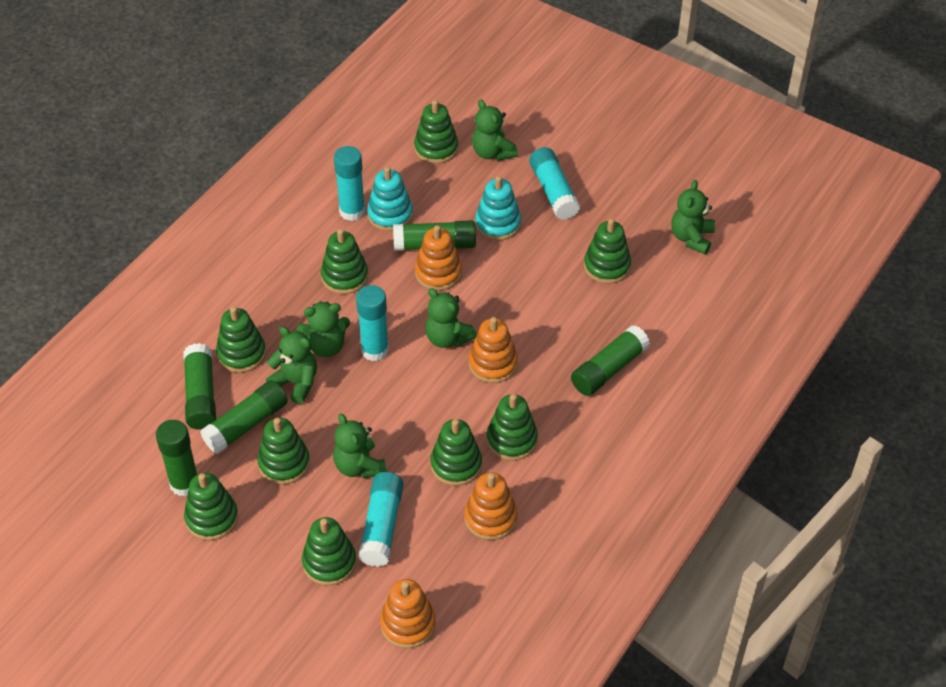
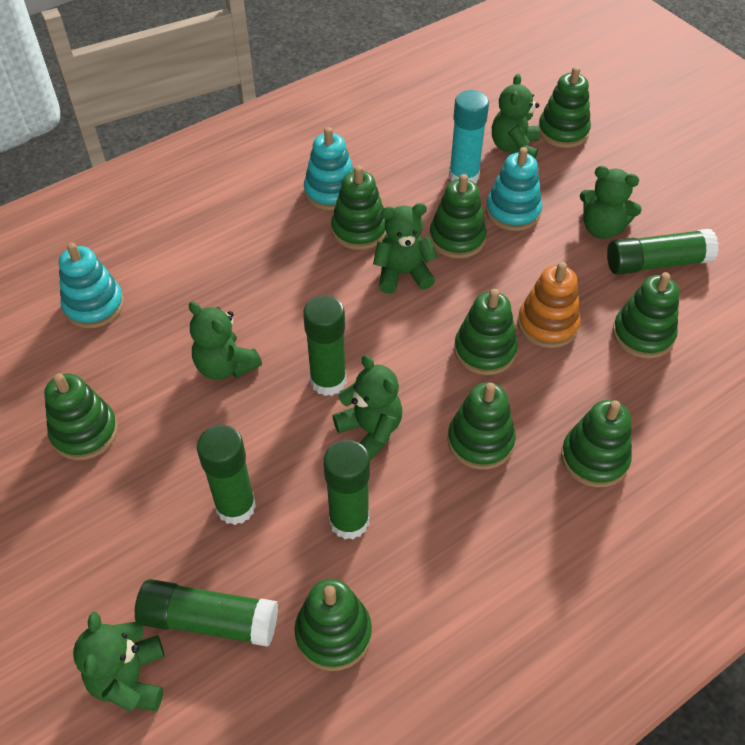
orange stacking toy: 4 -> 1
turquoise glue stick: 4 -> 1
turquoise stacking toy: 2 -> 3

